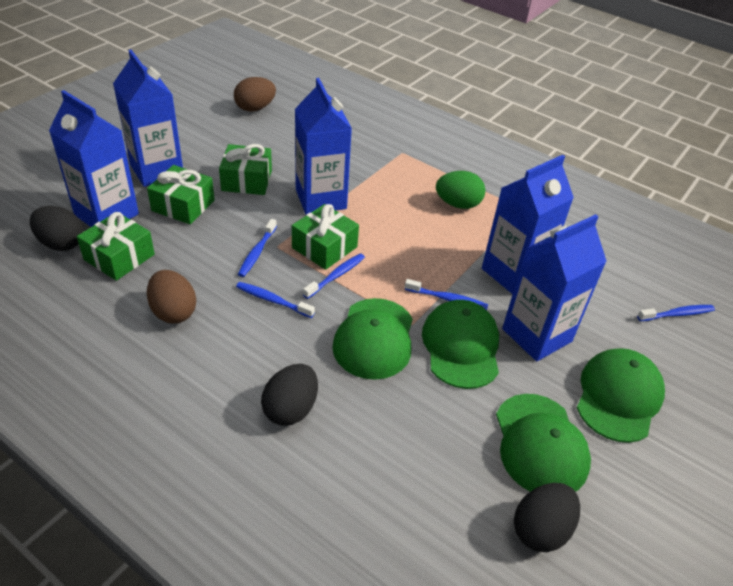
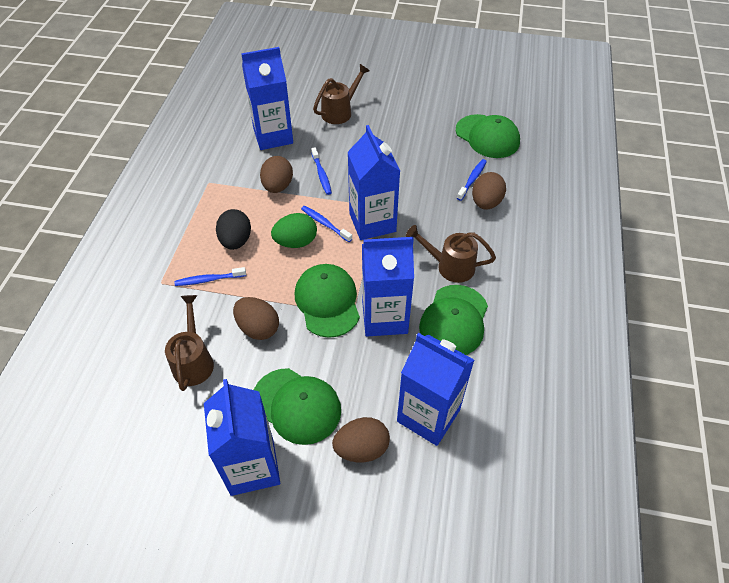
black egg: 3 -> 1
blue toothbrush: 5 -> 4
brown egg: 2 -> 4
brown watering can: 0 -> 3
green gift: 4 -> 0

